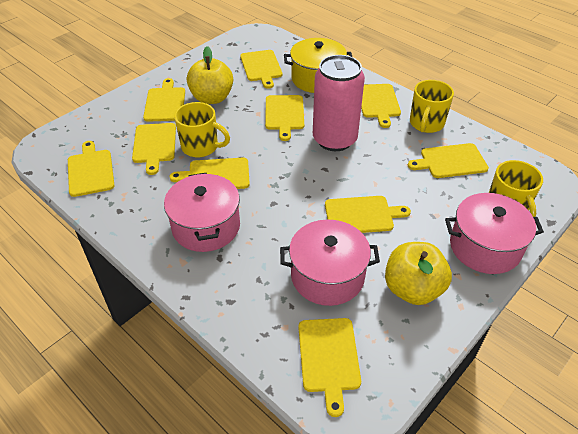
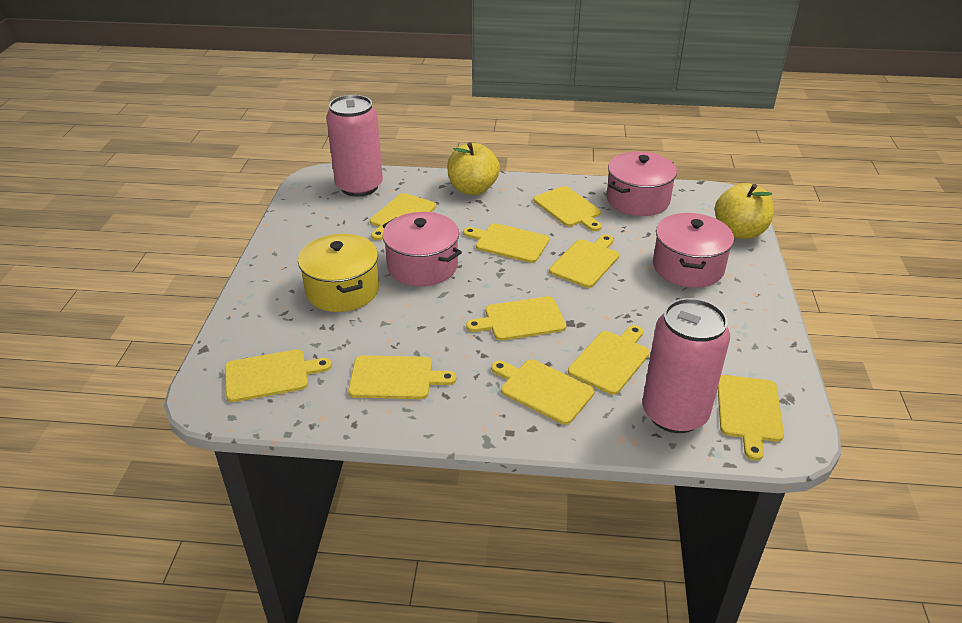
pink can: 1 -> 2
yellow mug: 3 -> 0

